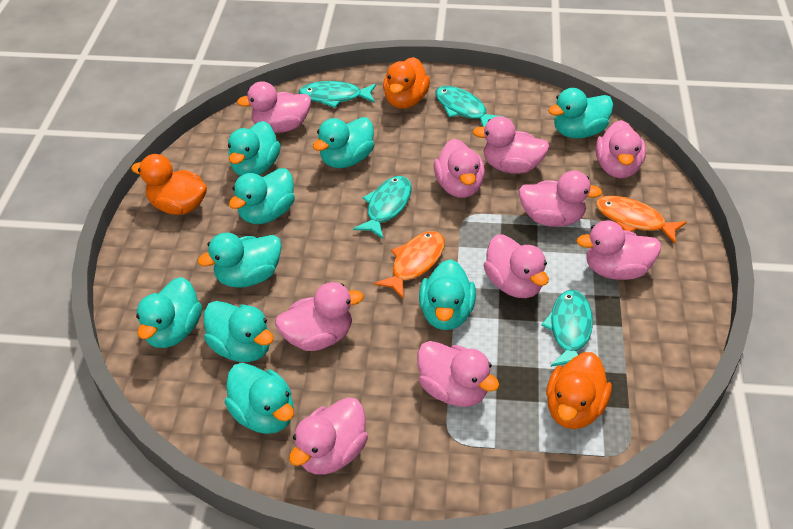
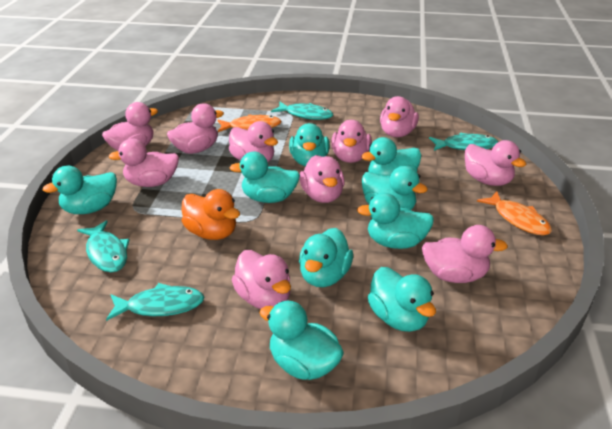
orange duck: 3 -> 1

